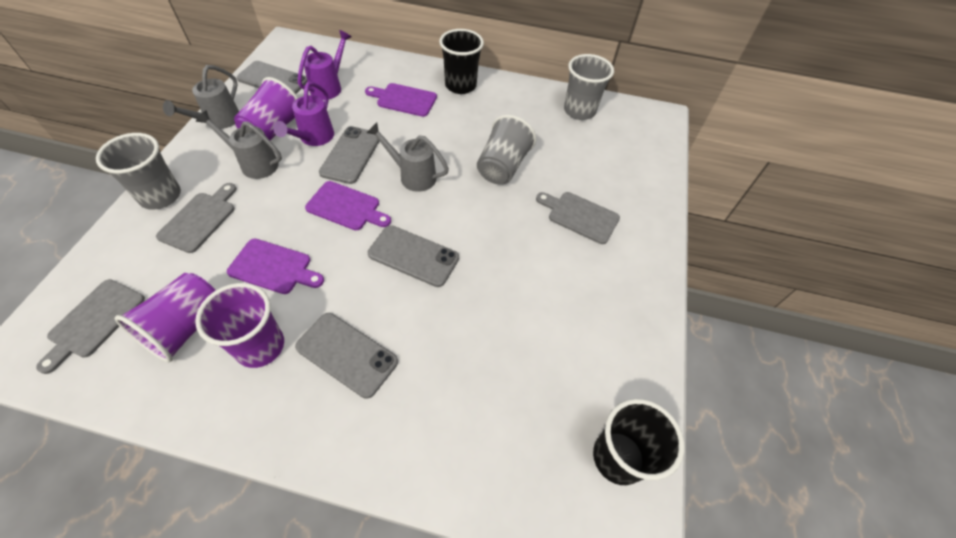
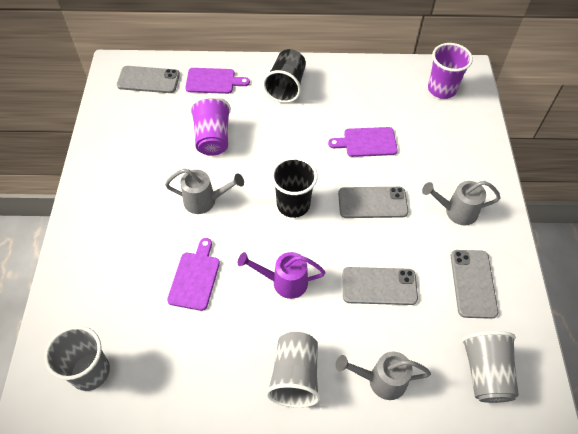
grey cutting board: 3 -> 0
purple cup: 3 -> 2
purple watering can: 2 -> 1

